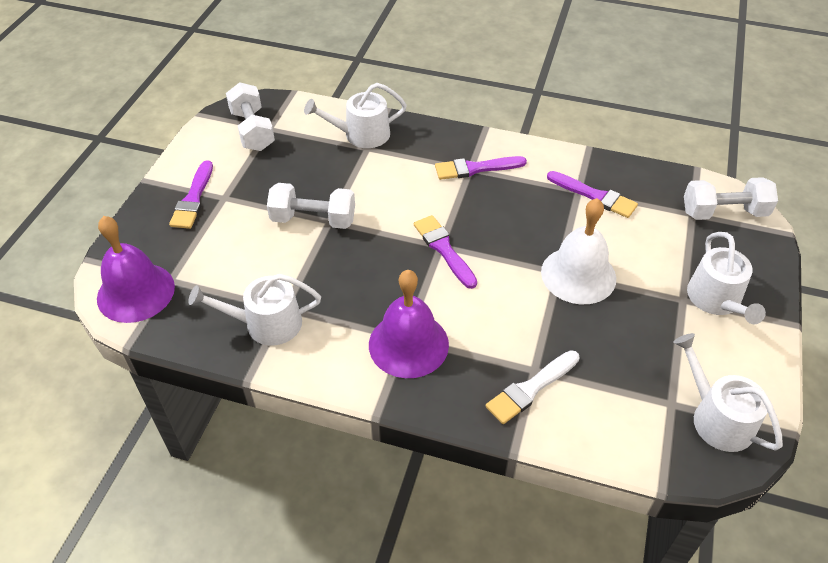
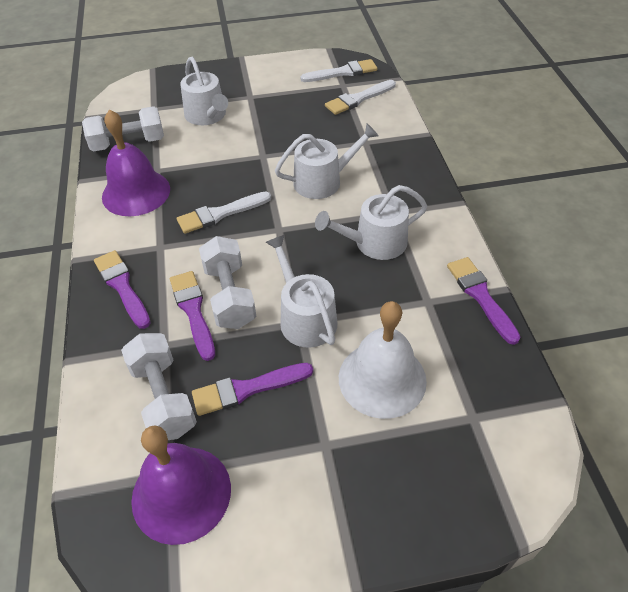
white brush: 1 -> 3

